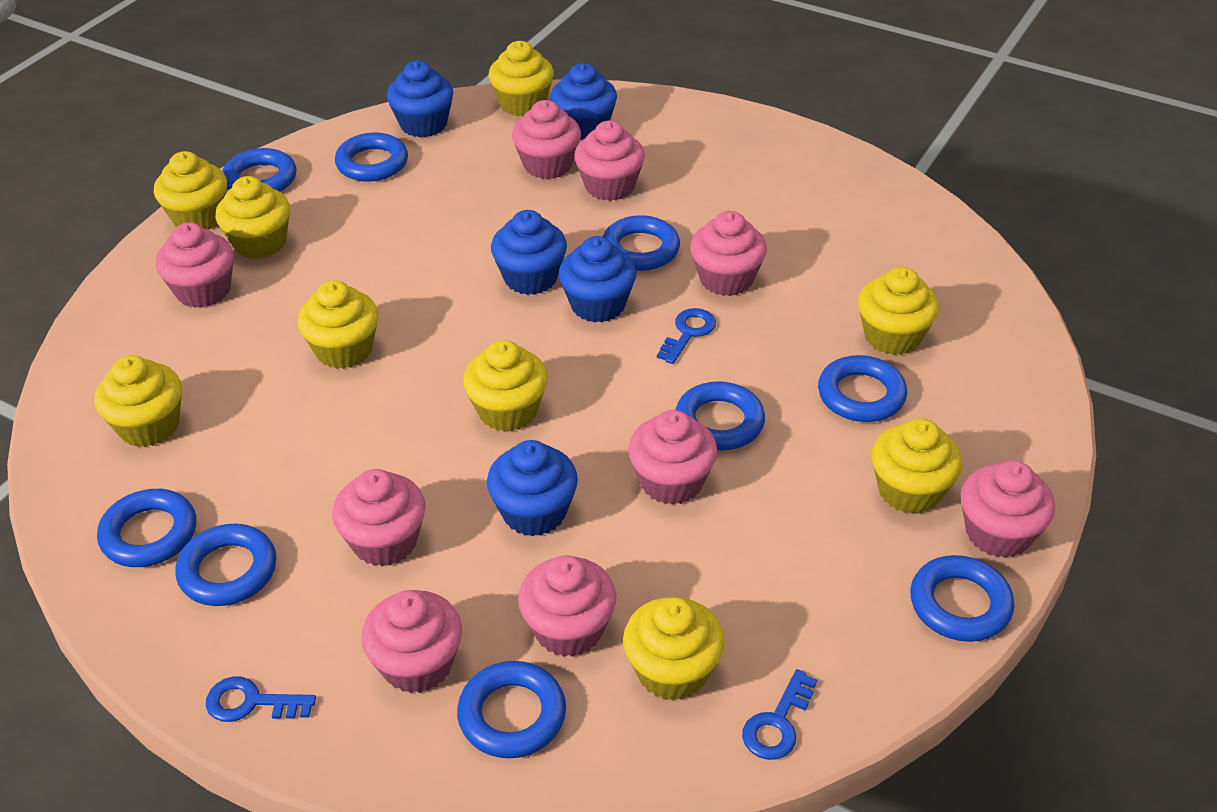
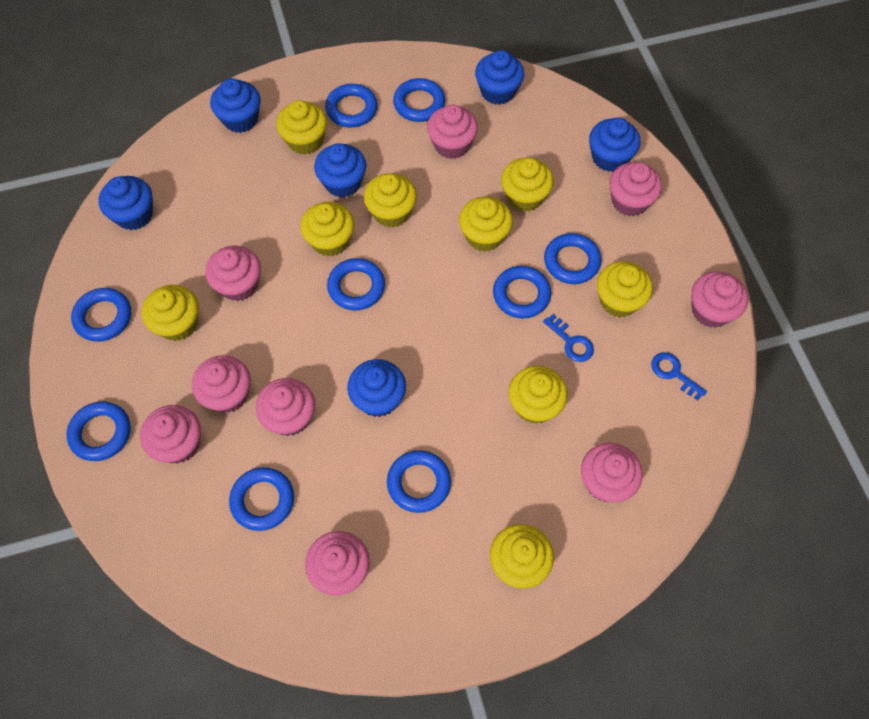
blue cupcake: 5 -> 6
blue key: 3 -> 2

